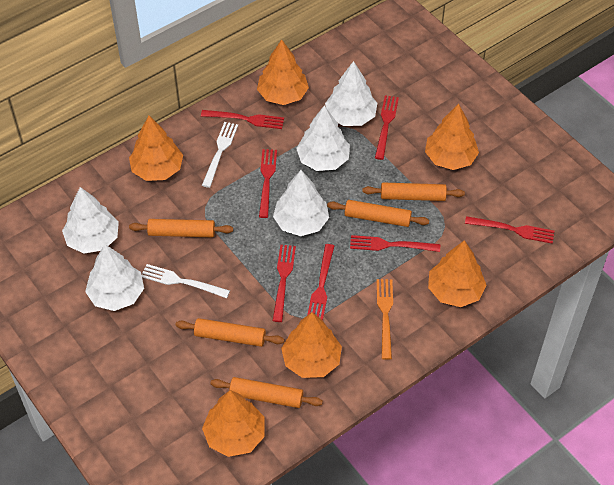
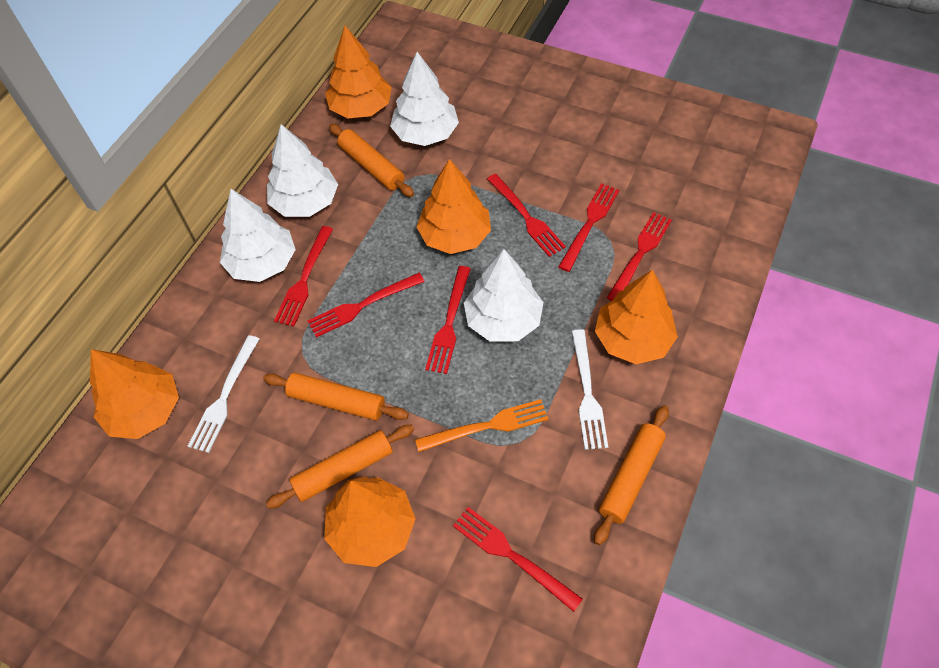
orange rolling pin: 5 -> 4
orange tree: 6 -> 5
white tree: 5 -> 4

